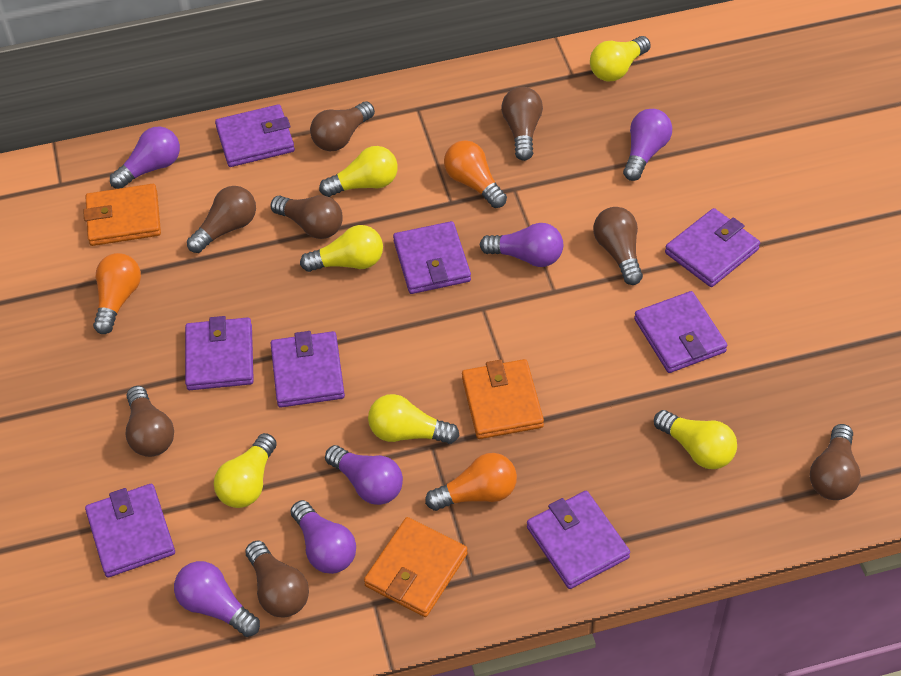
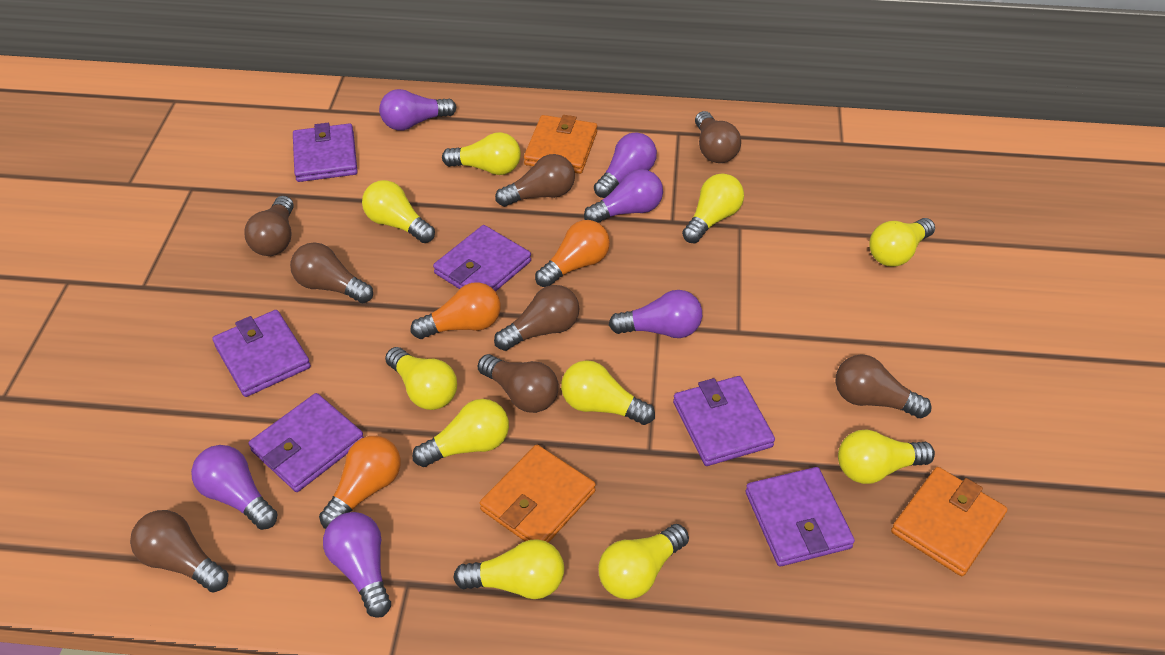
purple wallet: 8 -> 6
yellow light bulb: 6 -> 10

